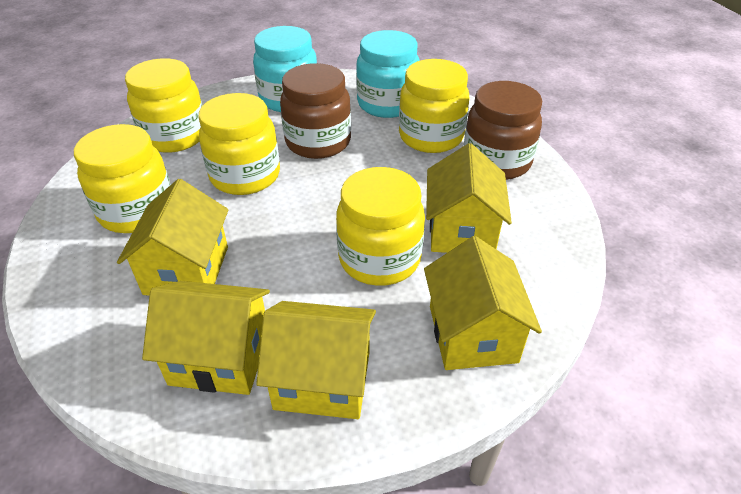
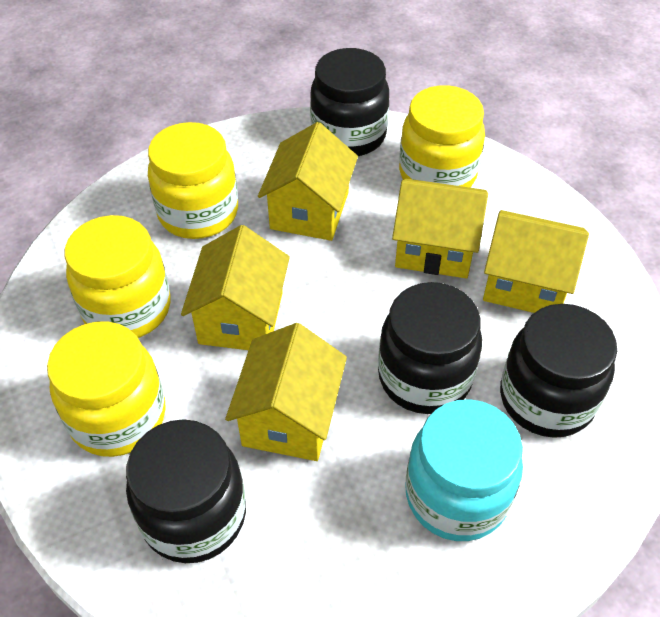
black jar: 0 -> 4
brown jar: 2 -> 0
turquoise jar: 2 -> 1
yellow jar: 5 -> 4

